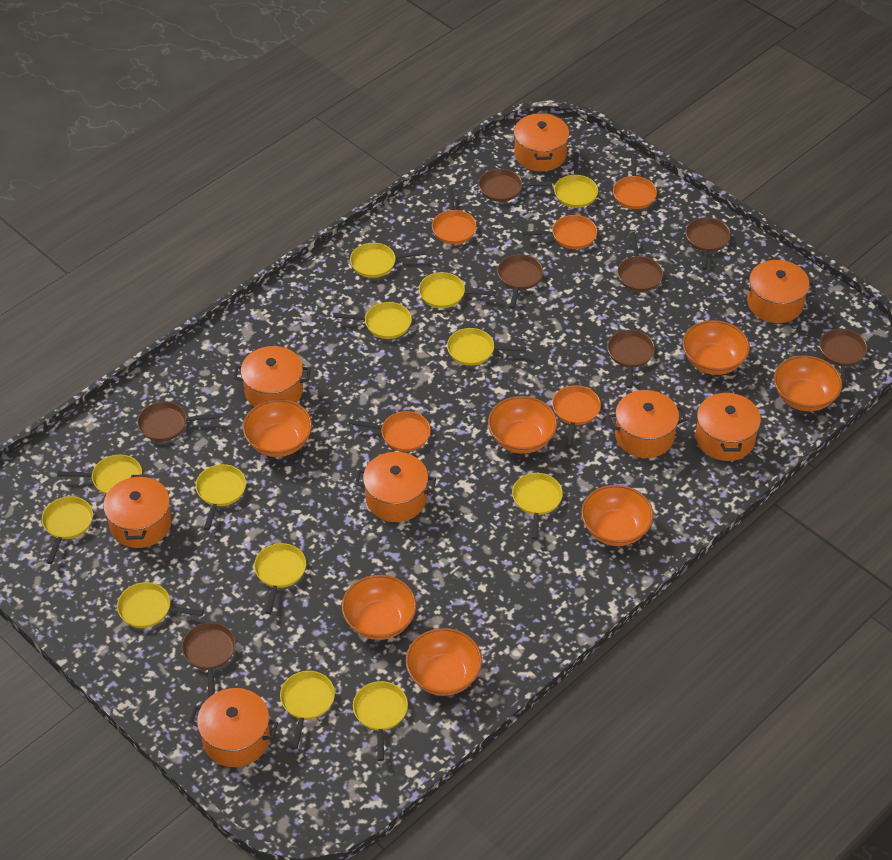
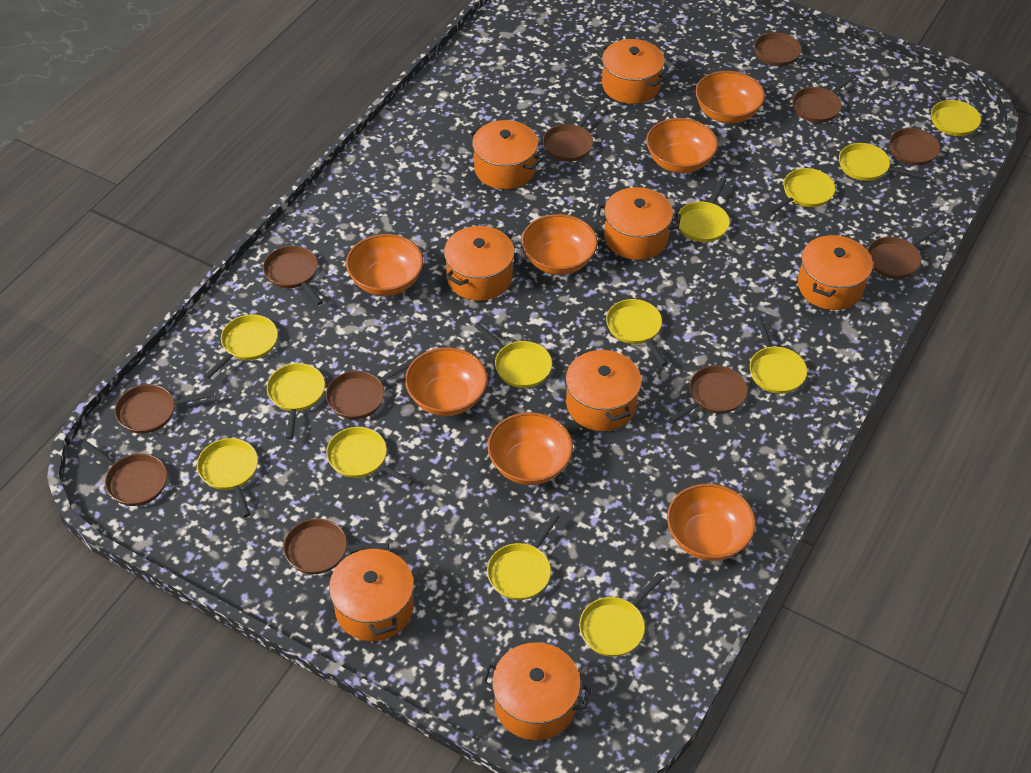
brown pan: 8 -> 11
orange pan: 5 -> 0

